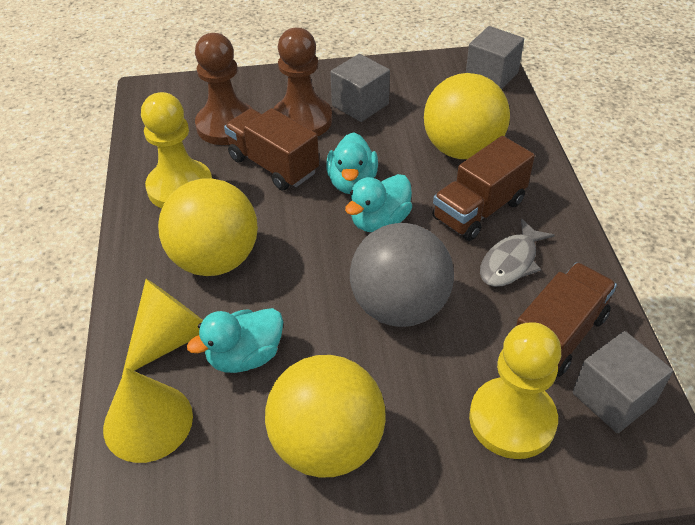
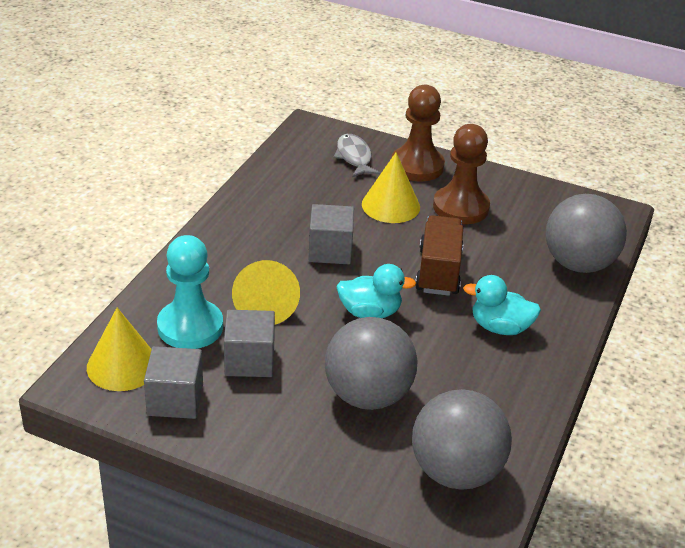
brown truck: 3 -> 1
grey ball: 1 -> 3
turquoise duck: 3 -> 2
turquoise pawn: 0 -> 1
yellow ball: 3 -> 0
yellow cone: 2 -> 3
yellow pawn: 2 -> 0

